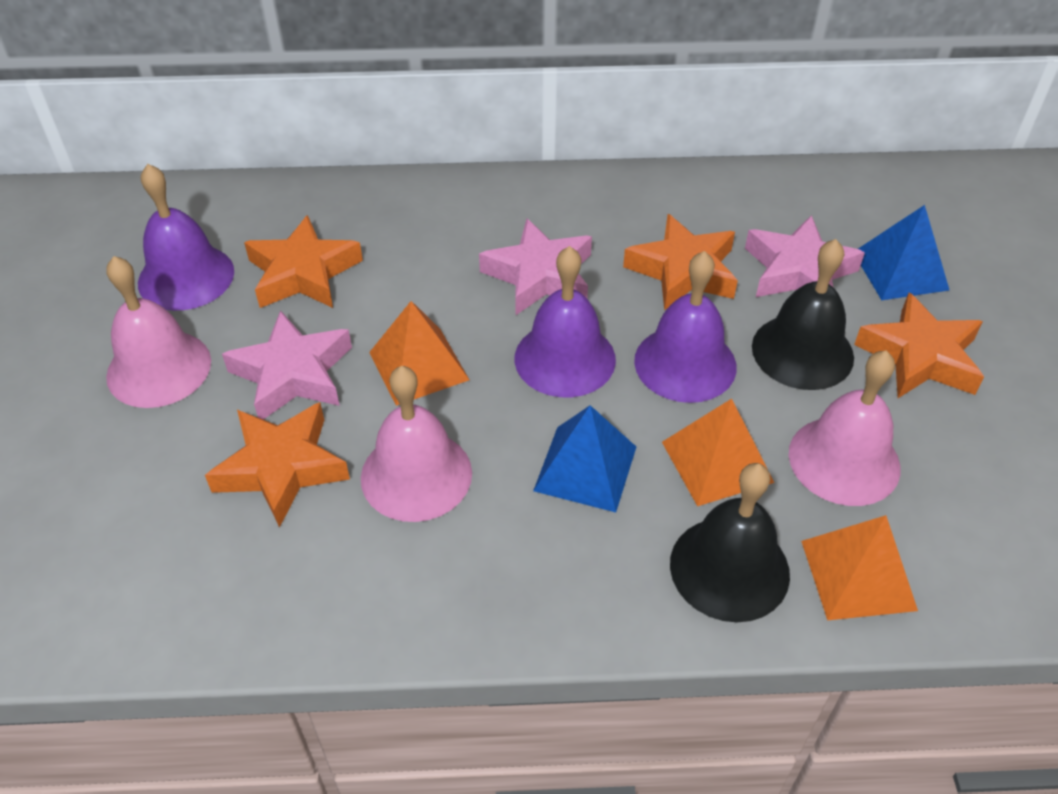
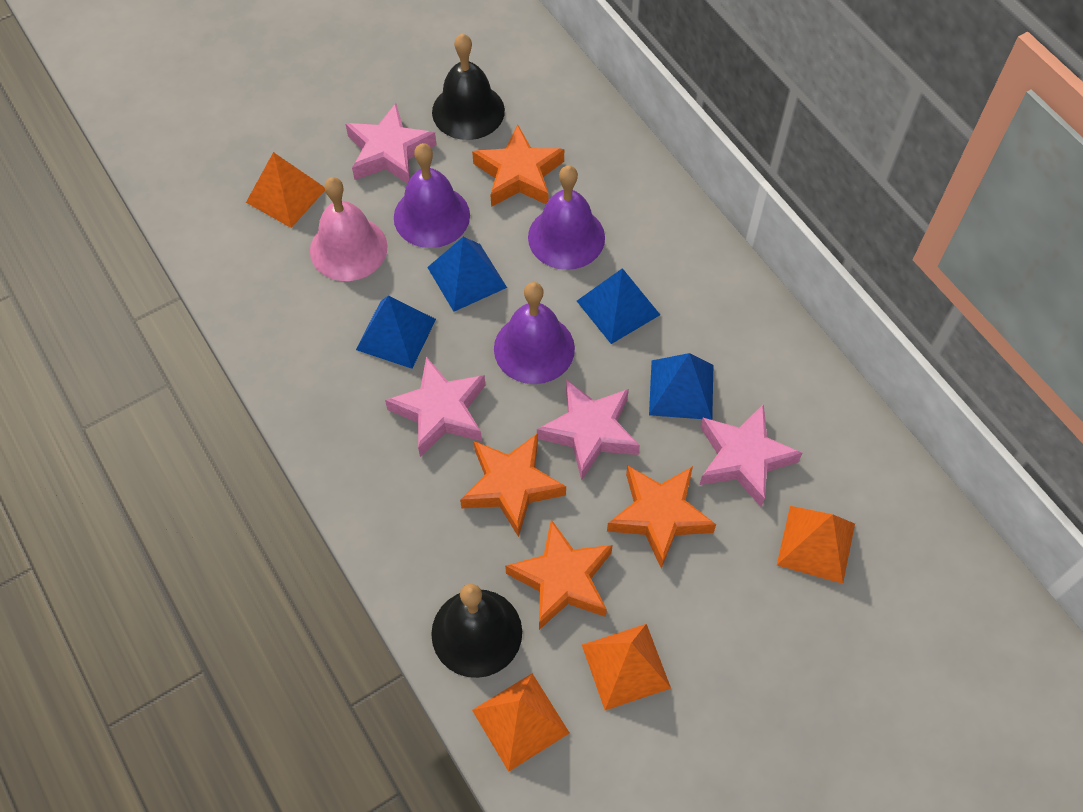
blue pyramid: 2 -> 4
orange pyramid: 3 -> 4
pink bell: 3 -> 1
pink star: 3 -> 4

